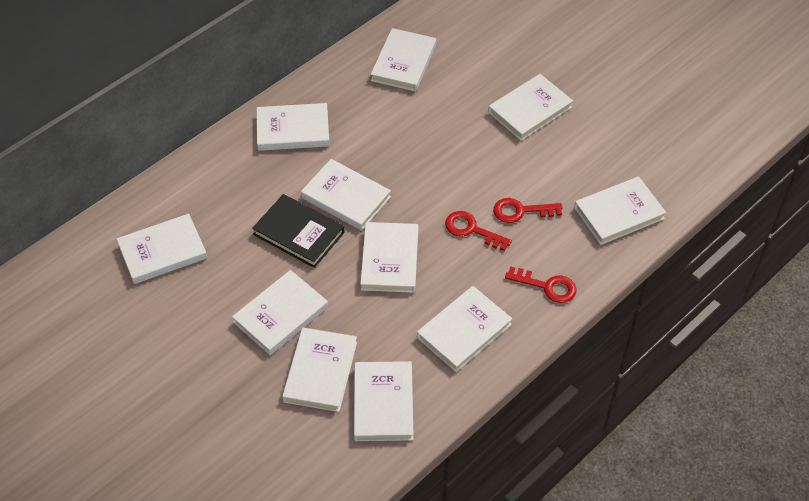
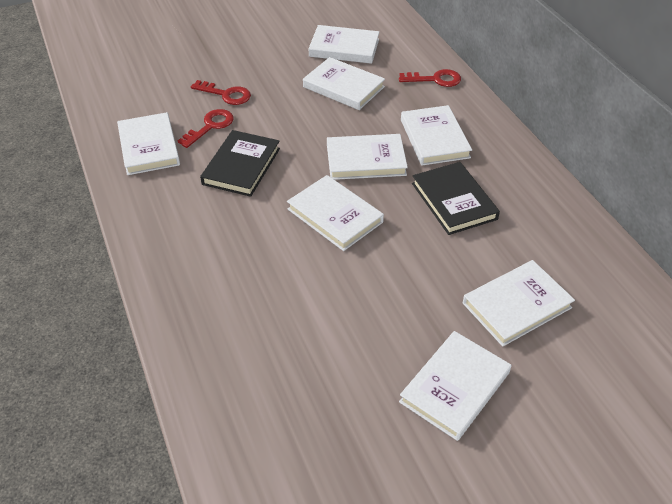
black book: 1 -> 2
white book: 11 -> 8

